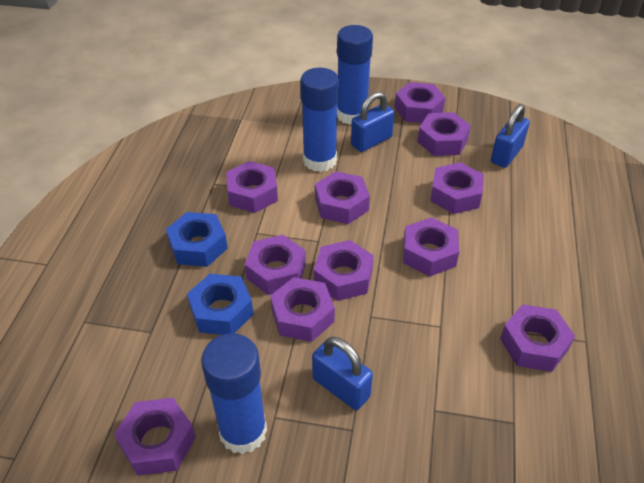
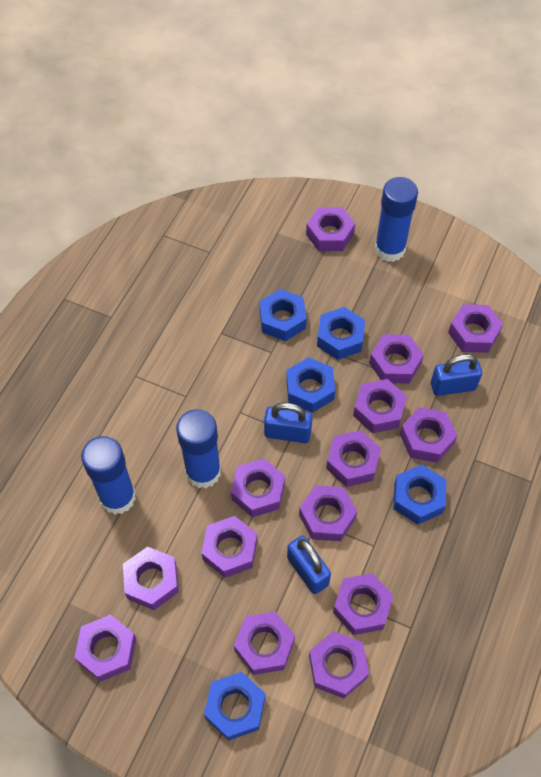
blue nut: 2 -> 5
purple nut: 11 -> 14

